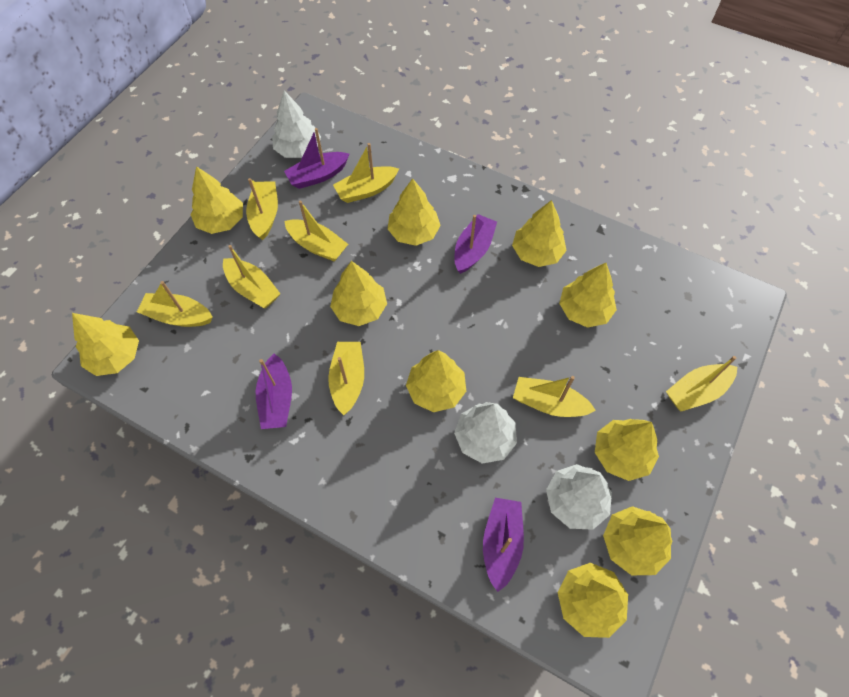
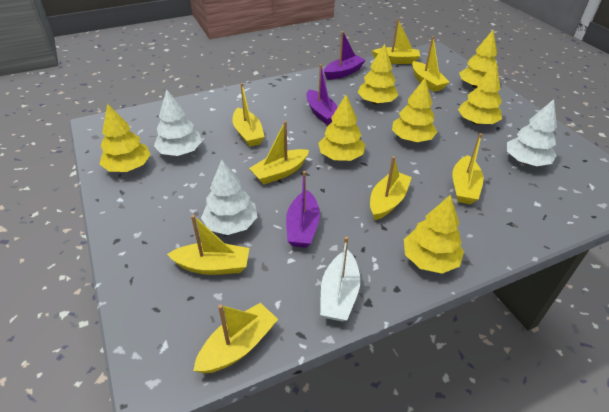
purple boat: 4 -> 3
white boat: 0 -> 1
yellow tree: 10 -> 7

